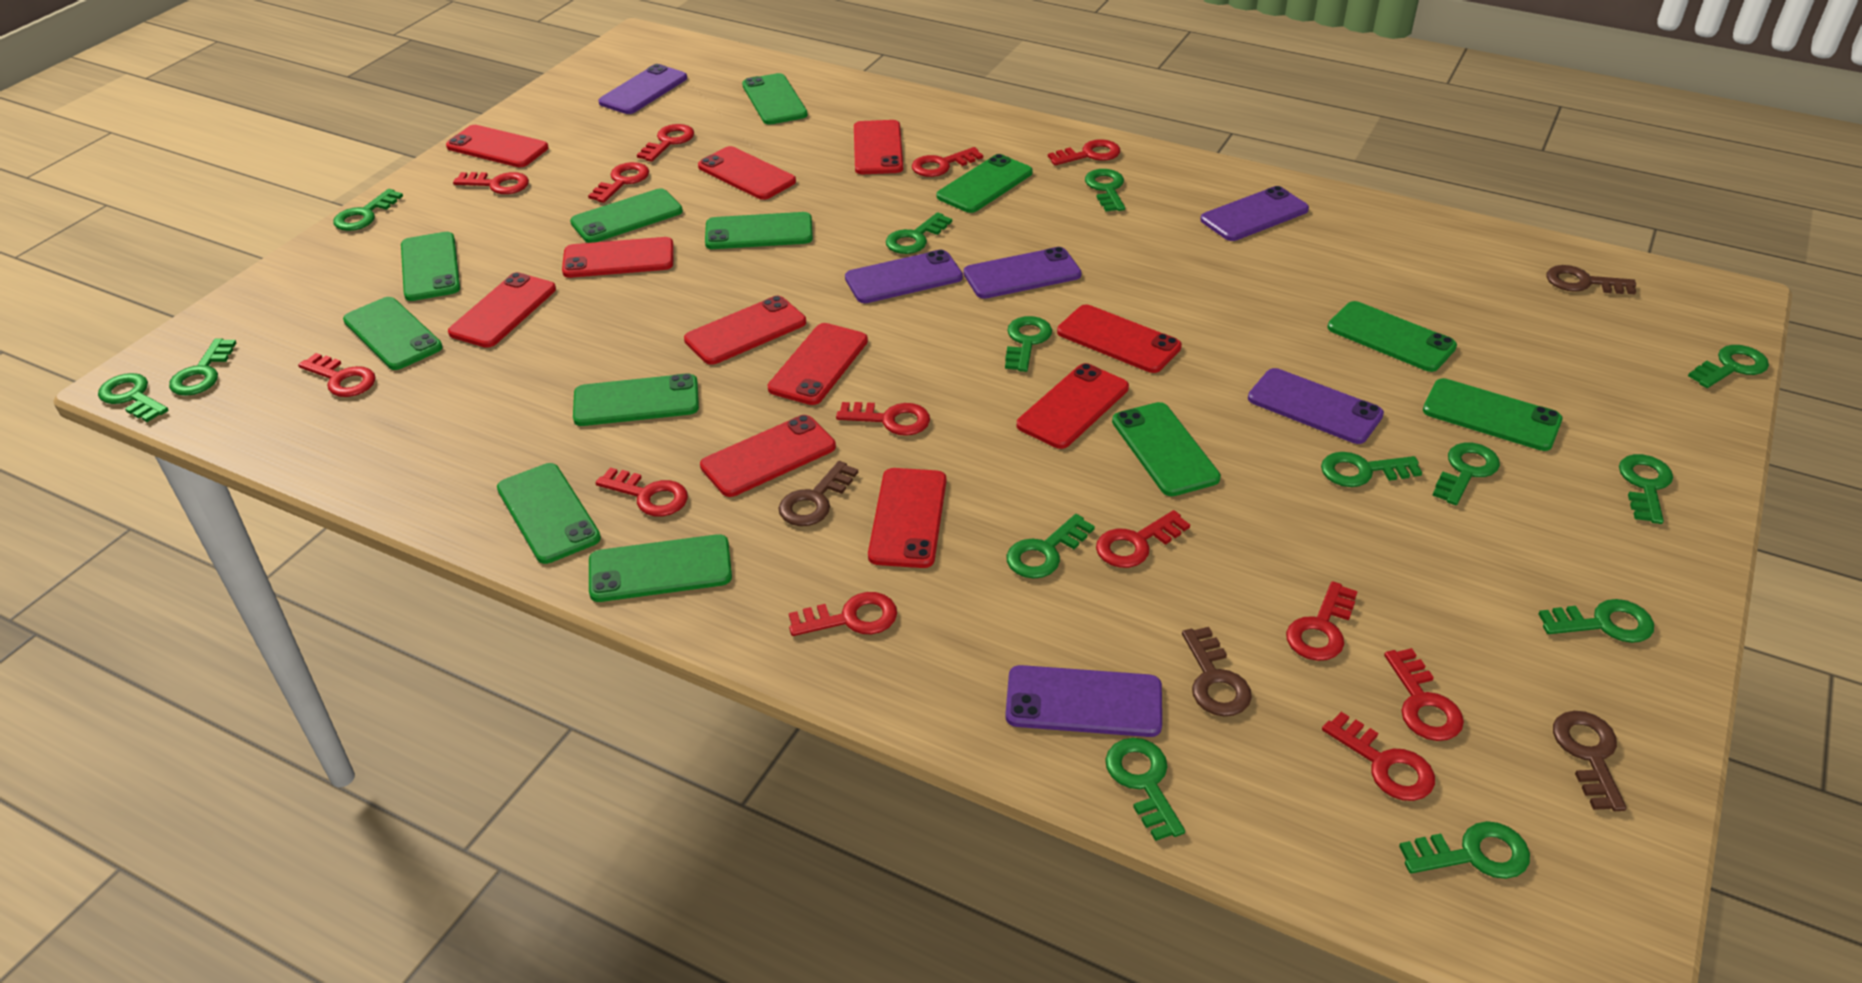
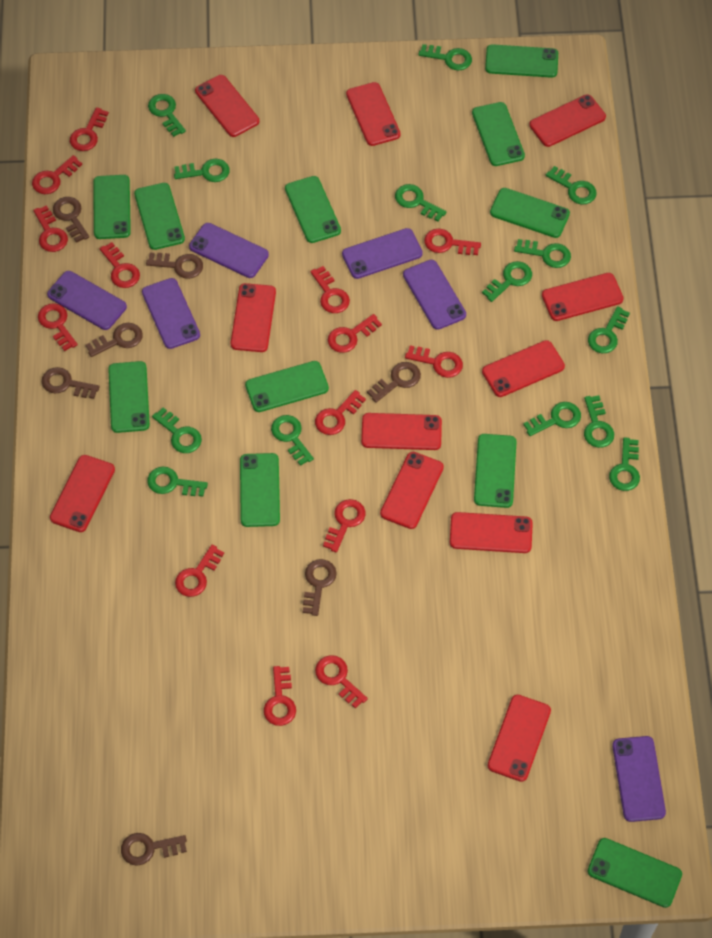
brown key: 4 -> 7
green phone: 12 -> 11
red key: 13 -> 14

